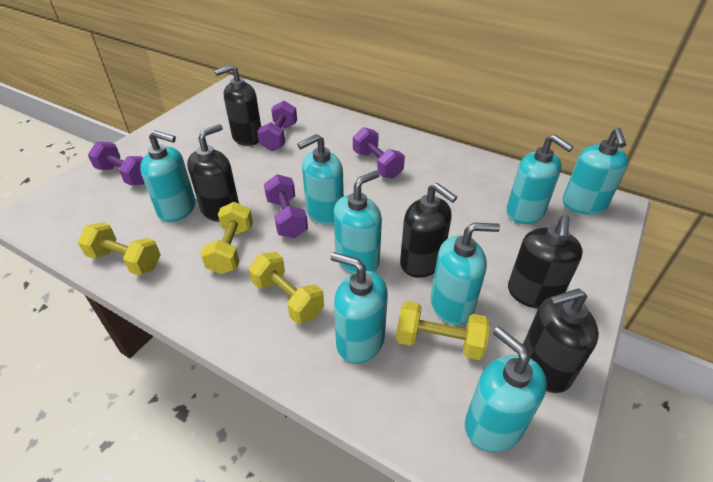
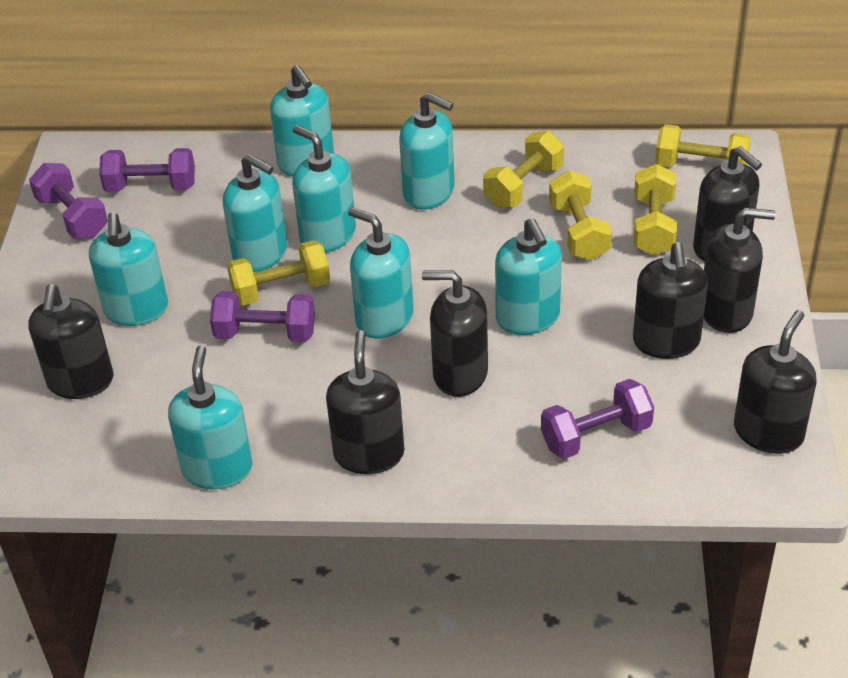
black soap dispenser: 5 -> 7
yellow dumbbell: 4 -> 5

